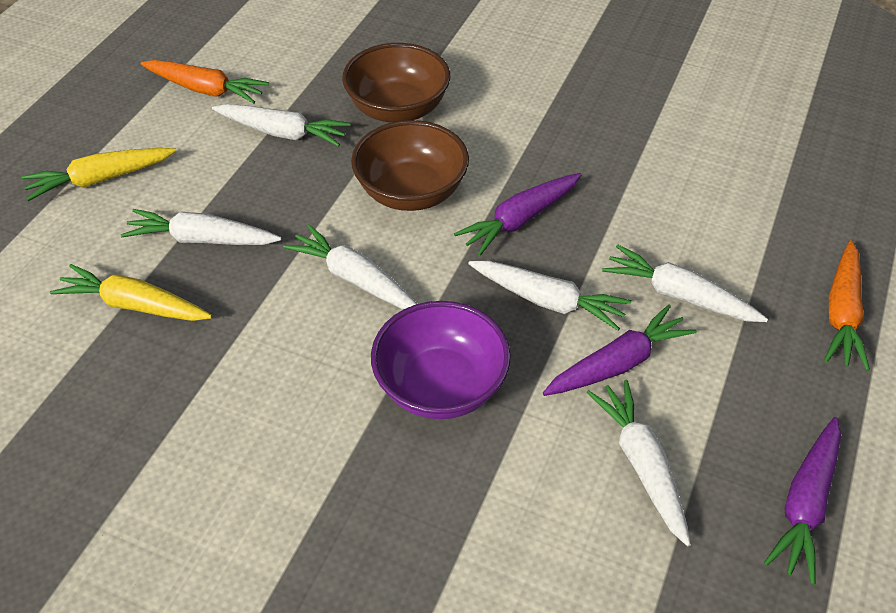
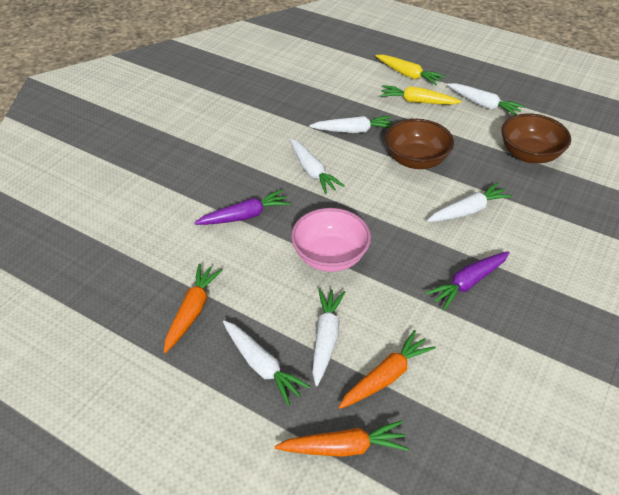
orange carrot: 2 -> 3
pink bowl: 0 -> 1
purple bowl: 1 -> 0
purple carrot: 3 -> 2

